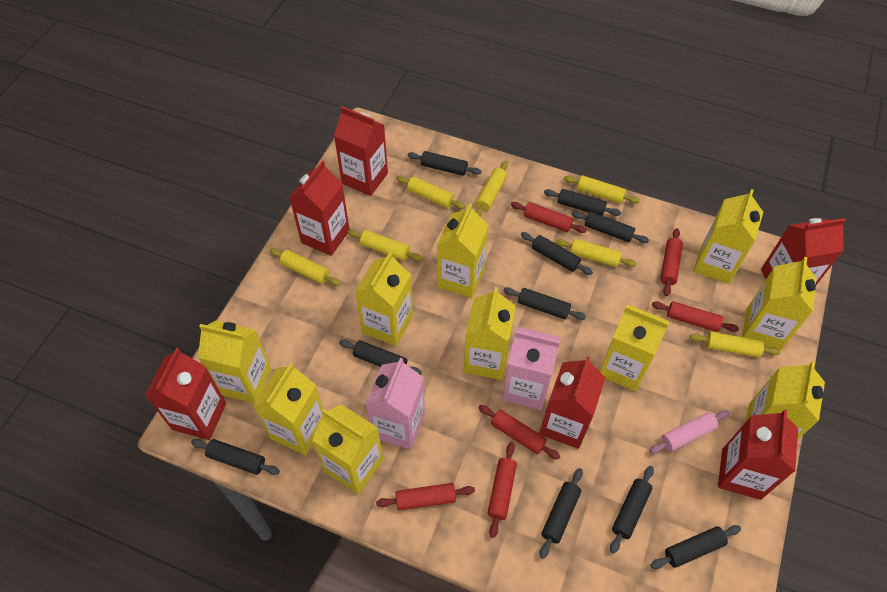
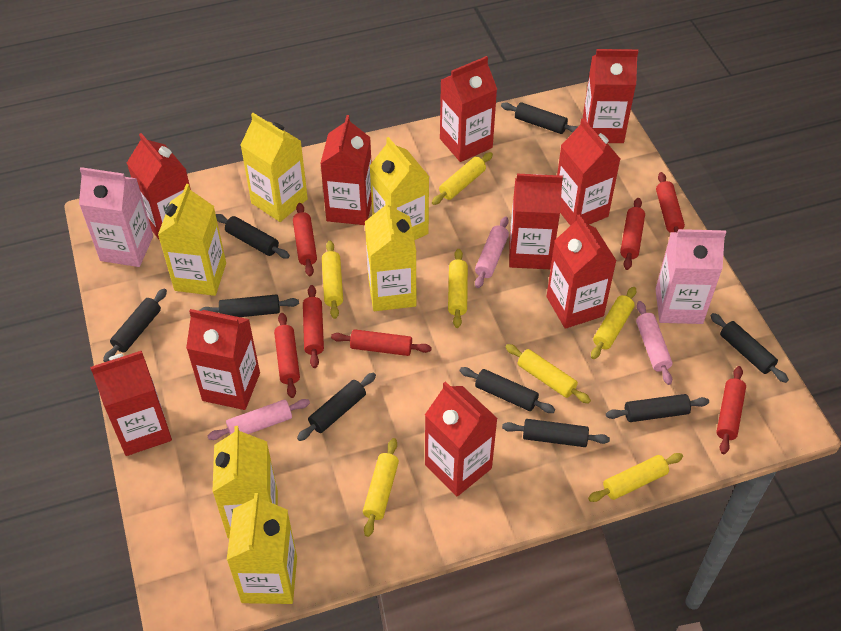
black rolling pin: 10 -> 9
pink rolling pin: 1 -> 3
red carton: 6 -> 10
red rolling pin: 6 -> 7
yellow carton: 10 -> 6

